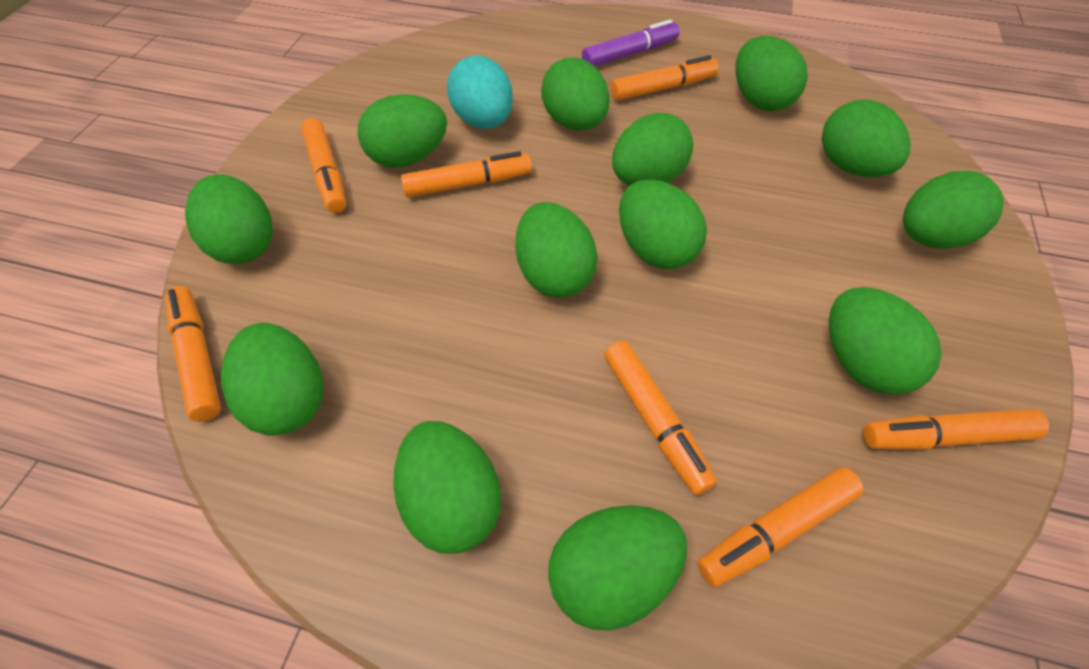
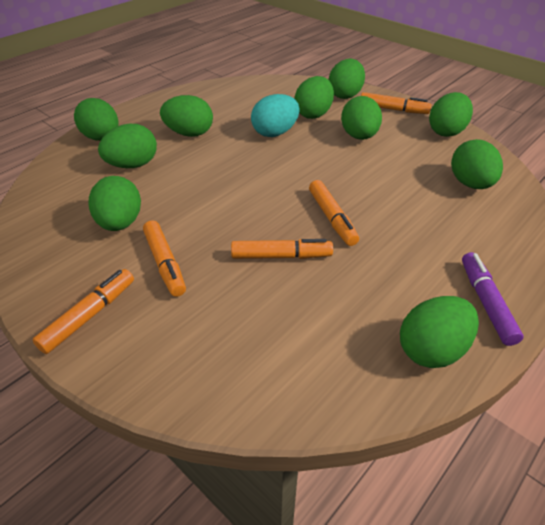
green egg: 13 -> 10
orange marker: 7 -> 5

